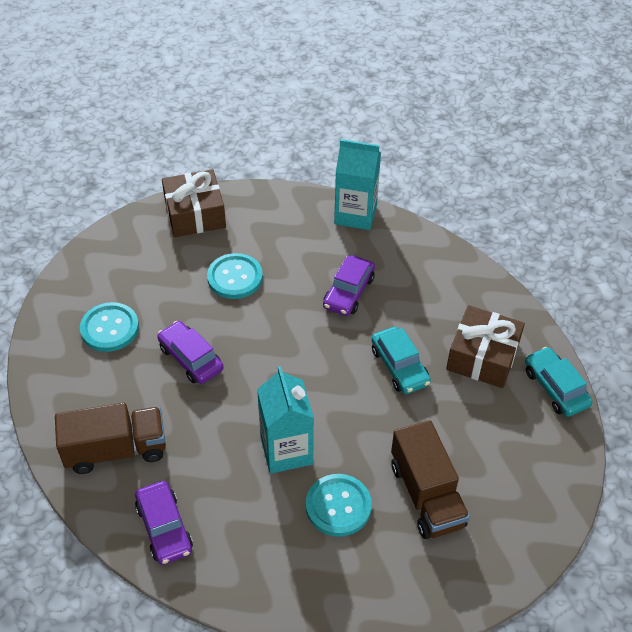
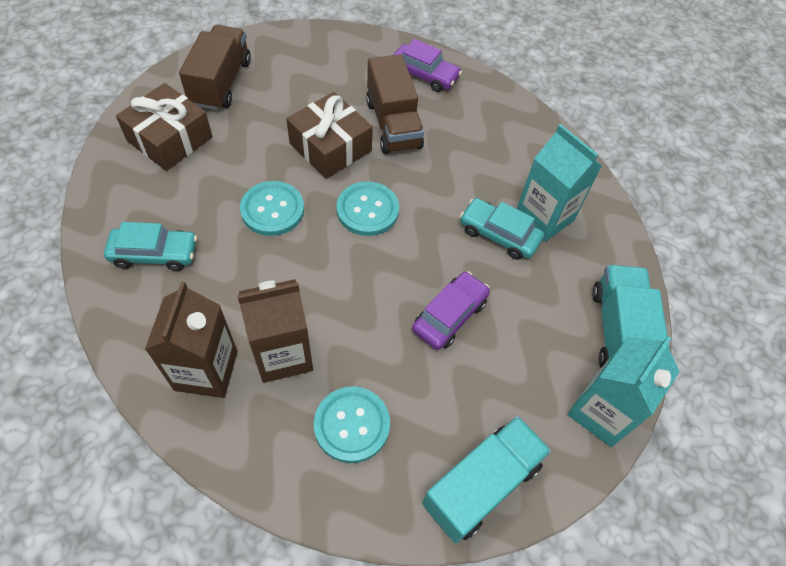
brown carton: 0 -> 2
purple car: 3 -> 2
turquoise truck: 0 -> 2

